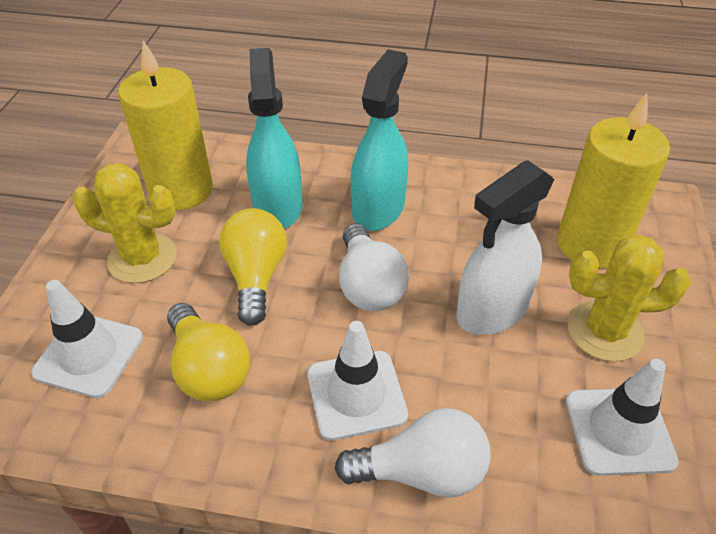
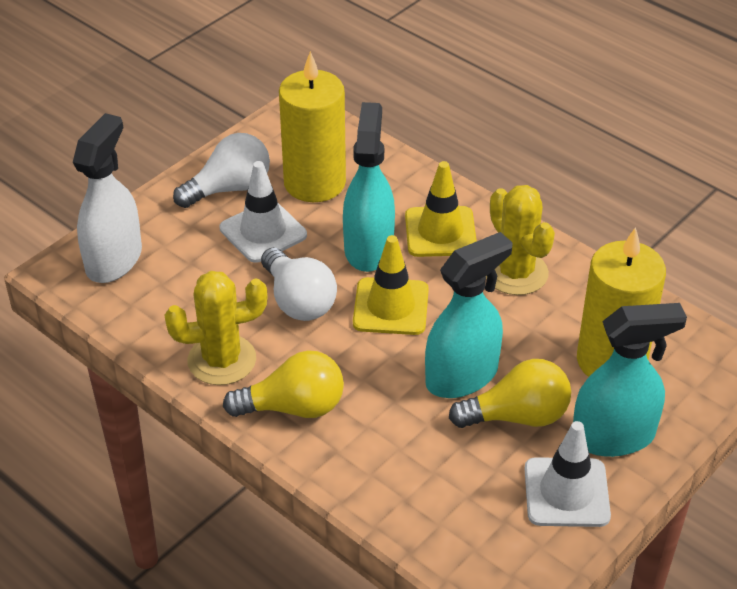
turquoise spray bottle: 2 -> 3
white traffic cone: 3 -> 2
yellow traffic cone: 0 -> 2

